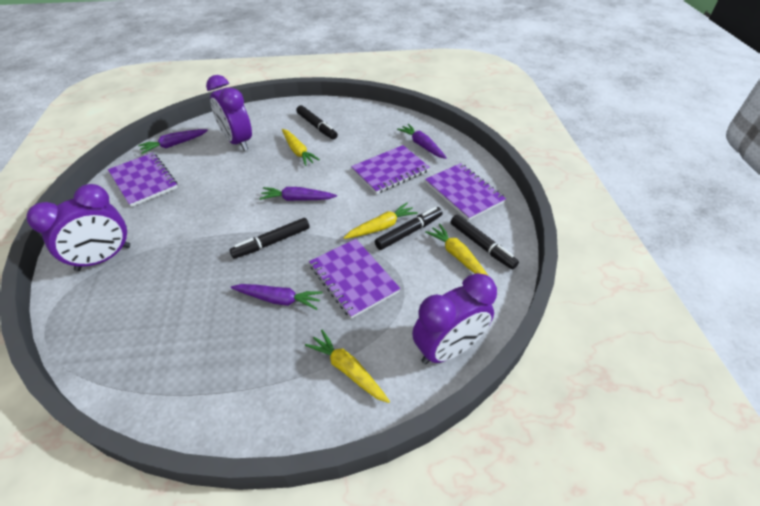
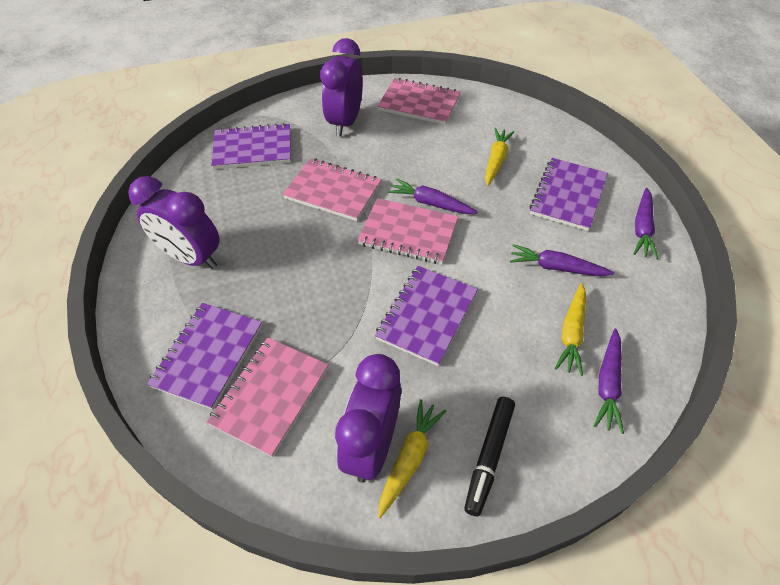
black marker: 4 -> 1
pink notebook: 0 -> 4
yellow carrot: 4 -> 3

